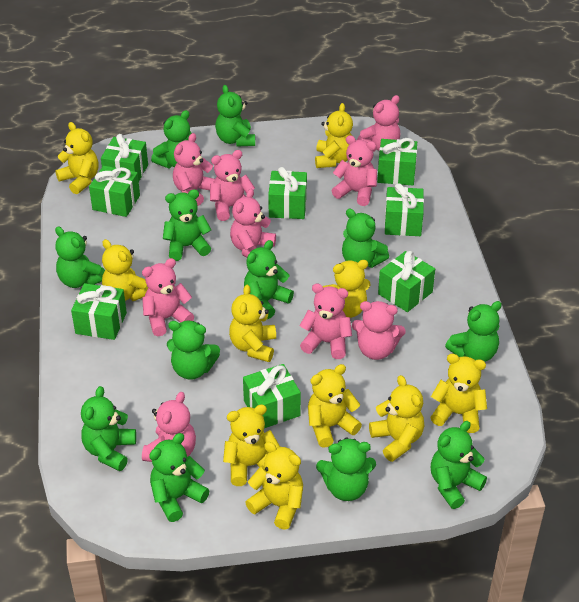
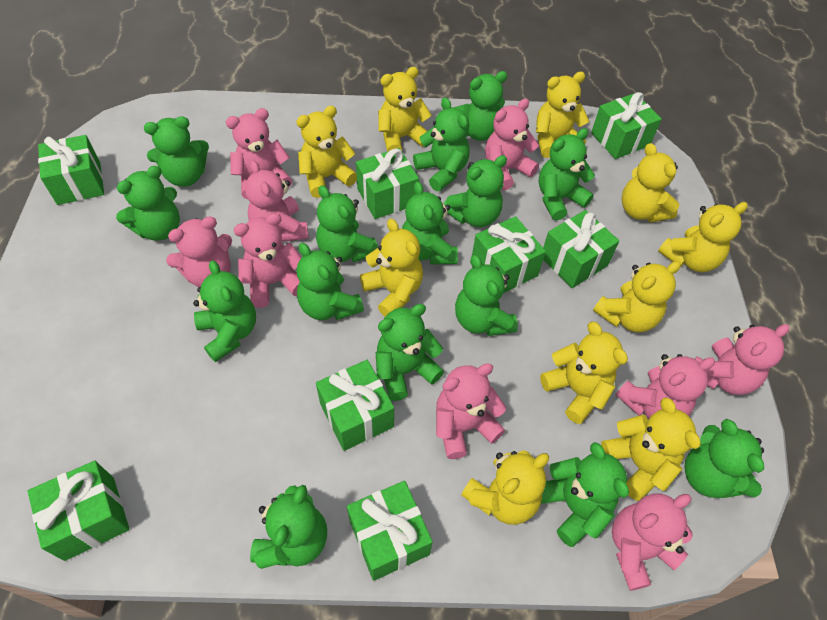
green teddy bear: 12 -> 15

